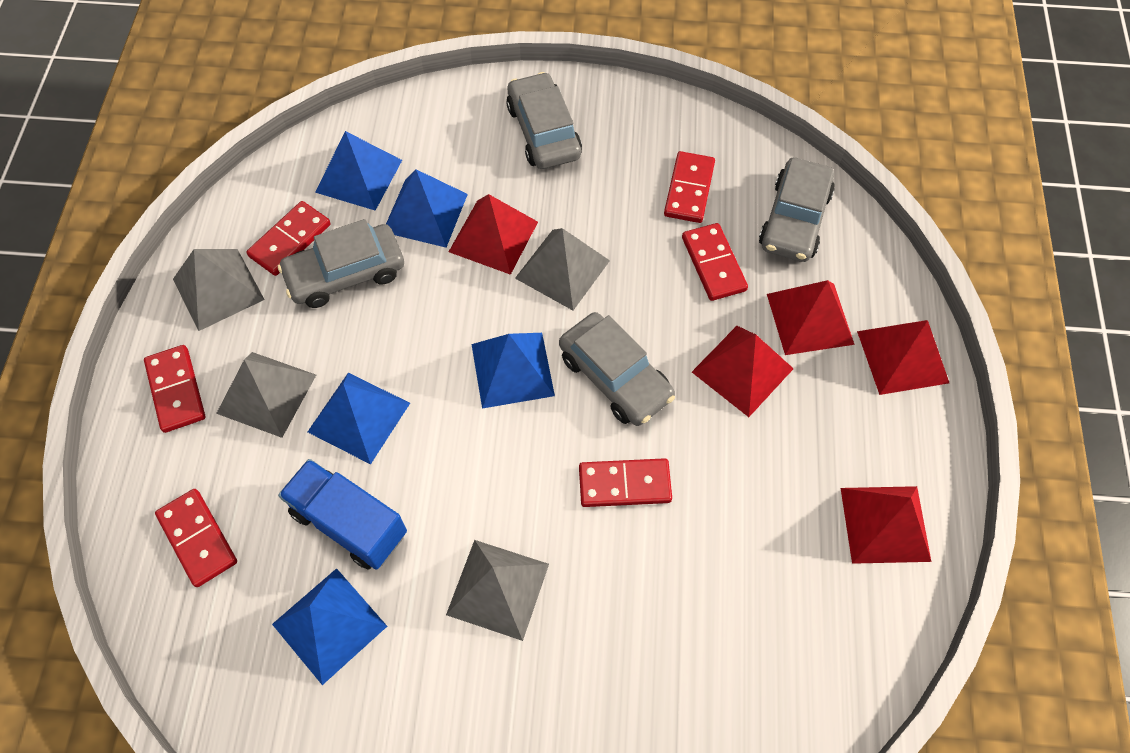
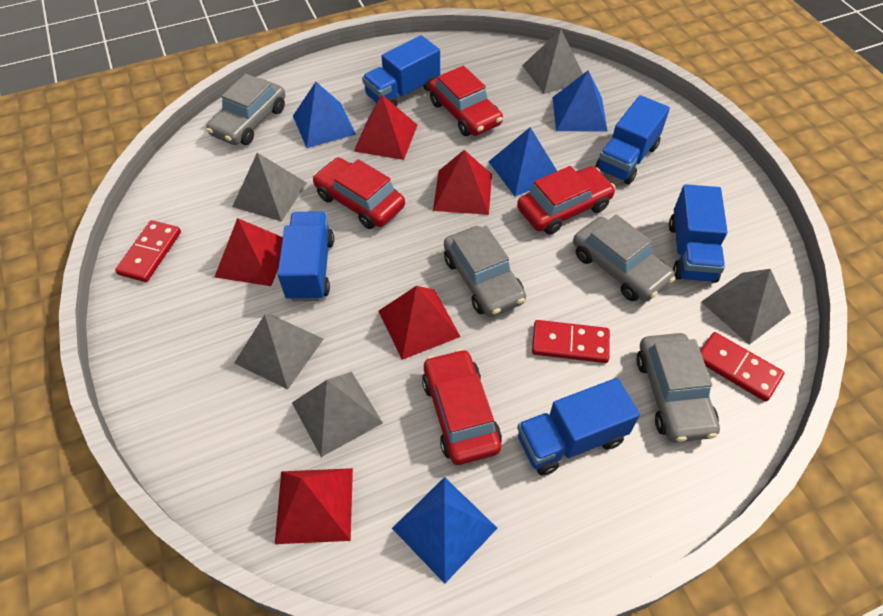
blue pyramid: 5 -> 4
blue truck: 1 -> 5
grey pyramid: 4 -> 5
red car: 0 -> 4
red domino: 6 -> 3

